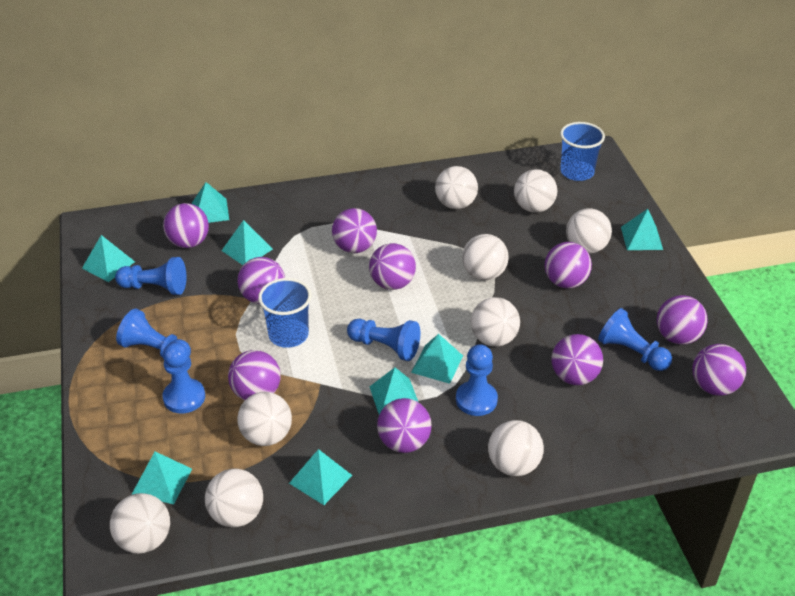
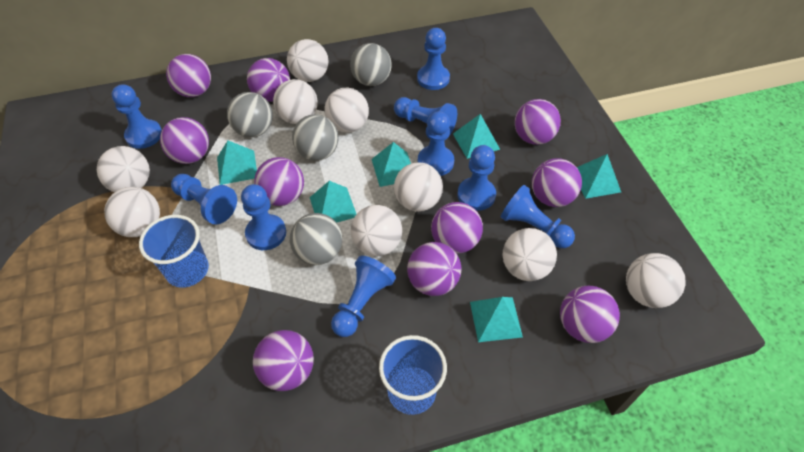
blue pawn: 6 -> 9
grey ball: 0 -> 4
turquoise pyramid: 8 -> 6

